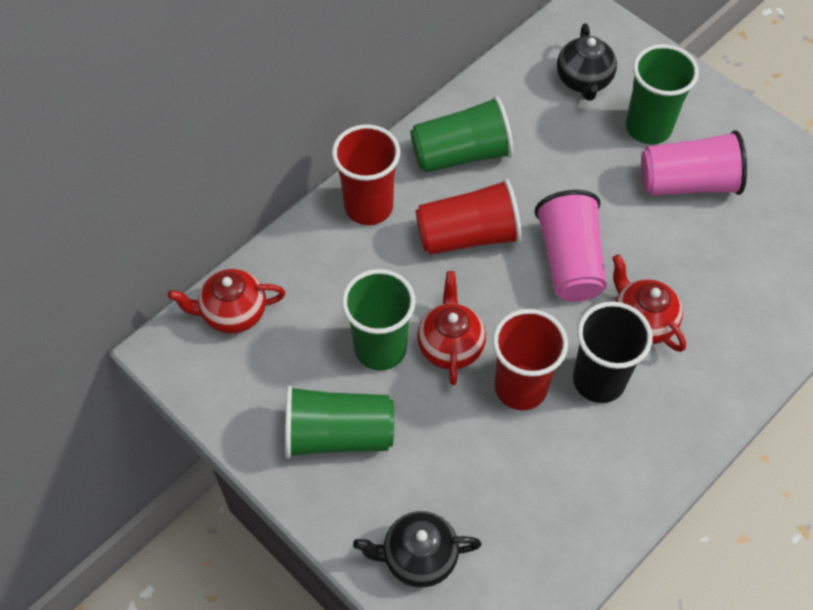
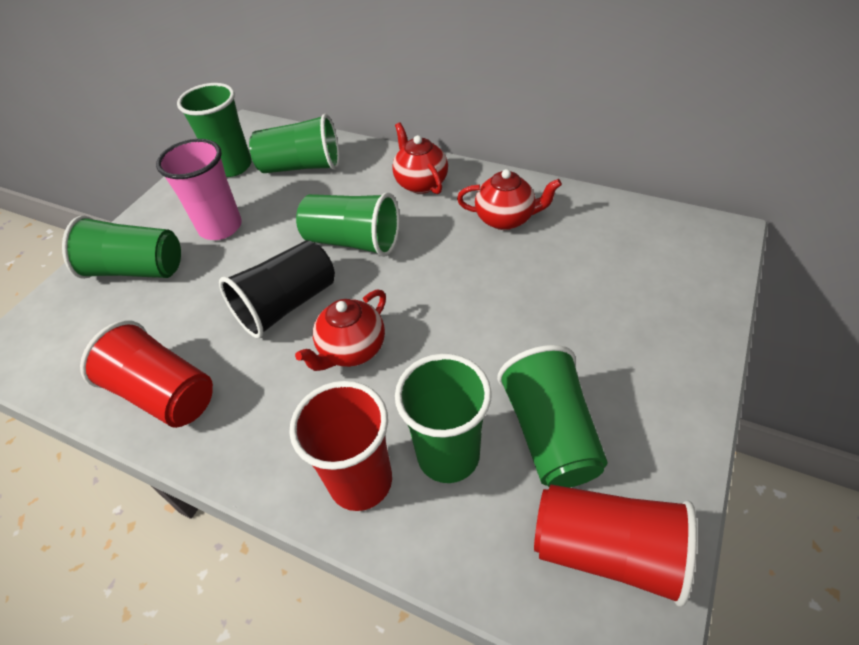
black teapot: 2 -> 0
green cup: 4 -> 6
pink cup: 2 -> 1

